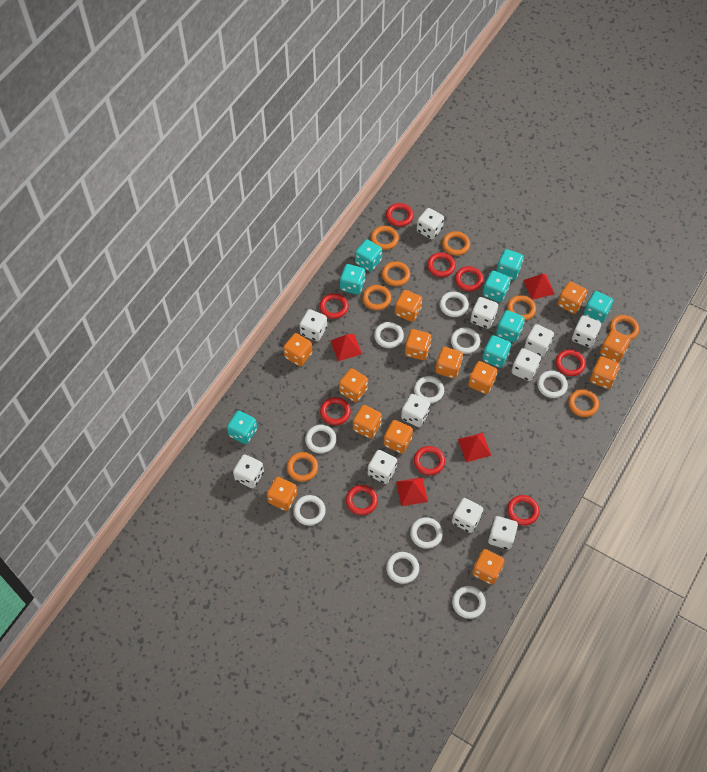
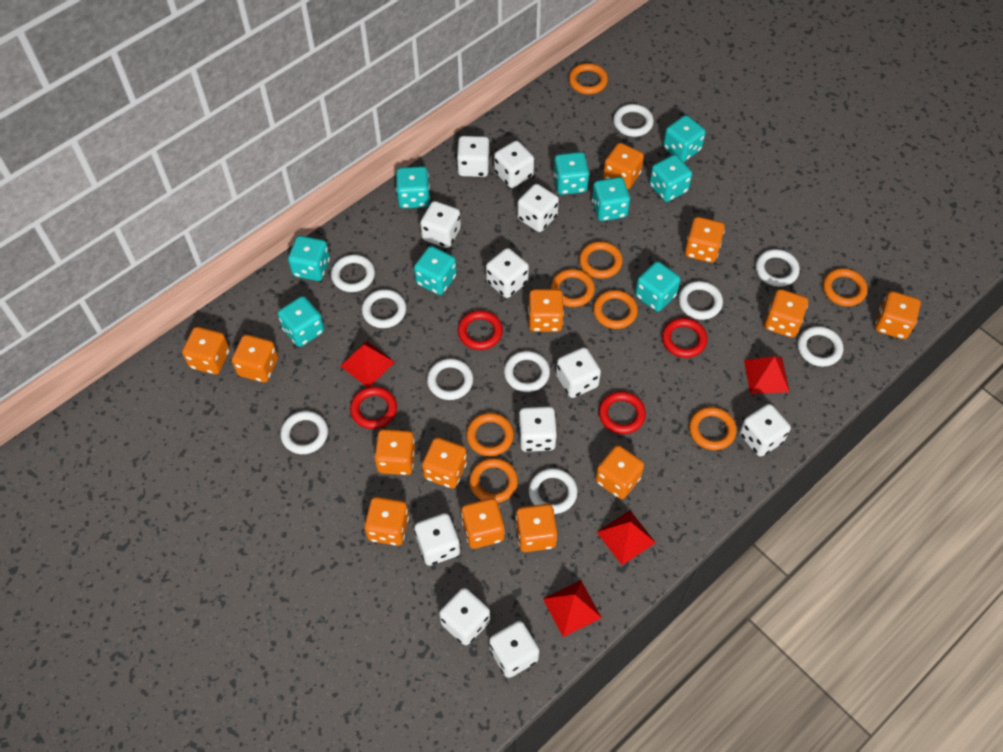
red ring: 9 -> 4
turquoise dice: 8 -> 9

